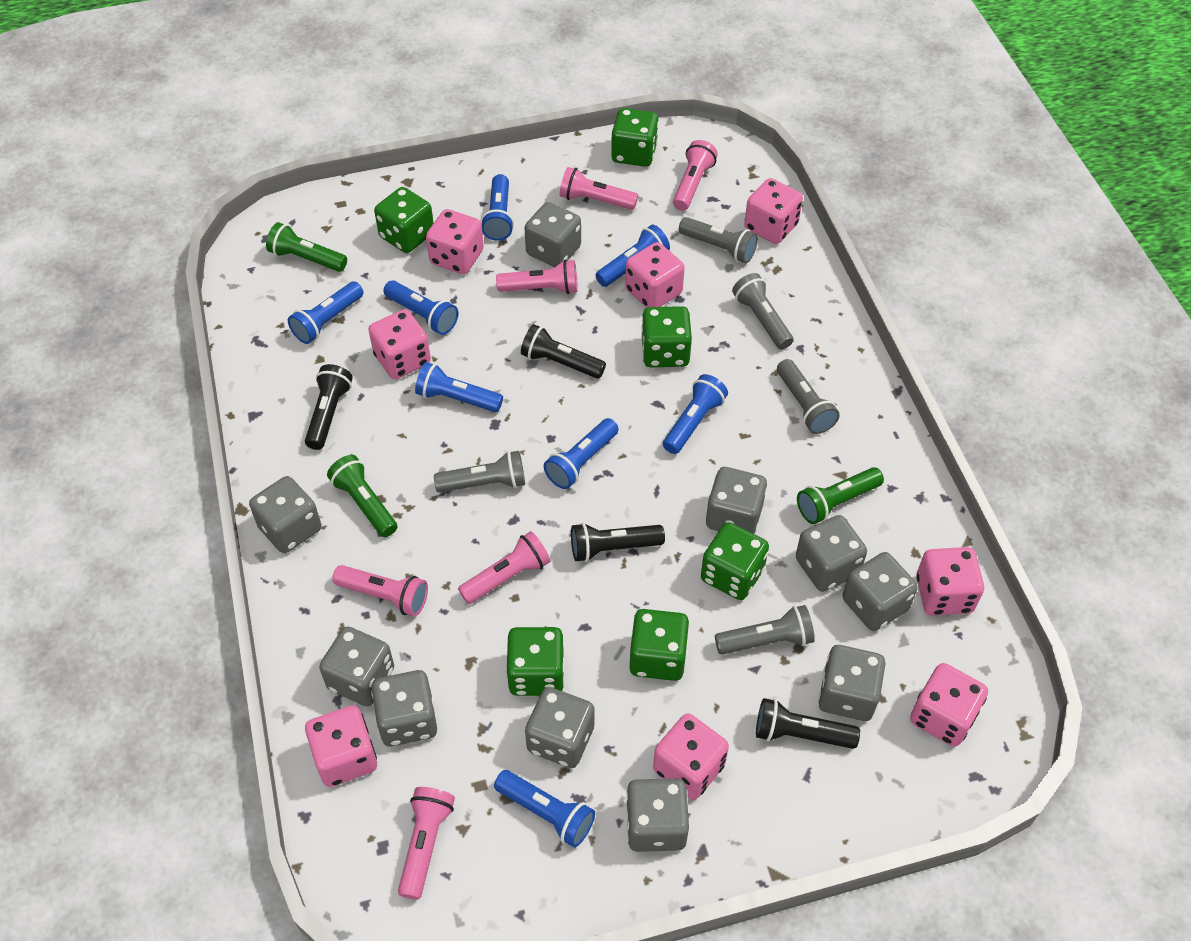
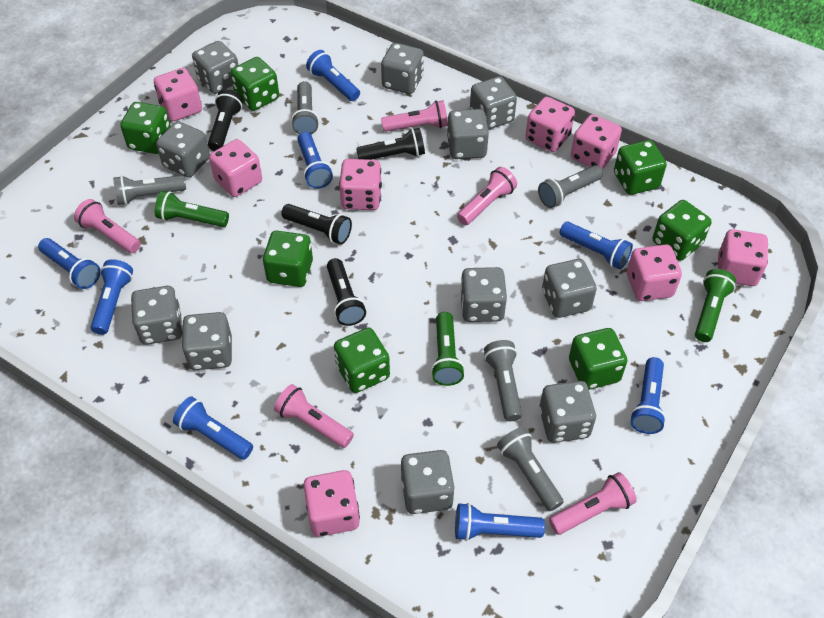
green dice: 6 -> 7
grey dice: 10 -> 11
pink flashlight: 6 -> 5

